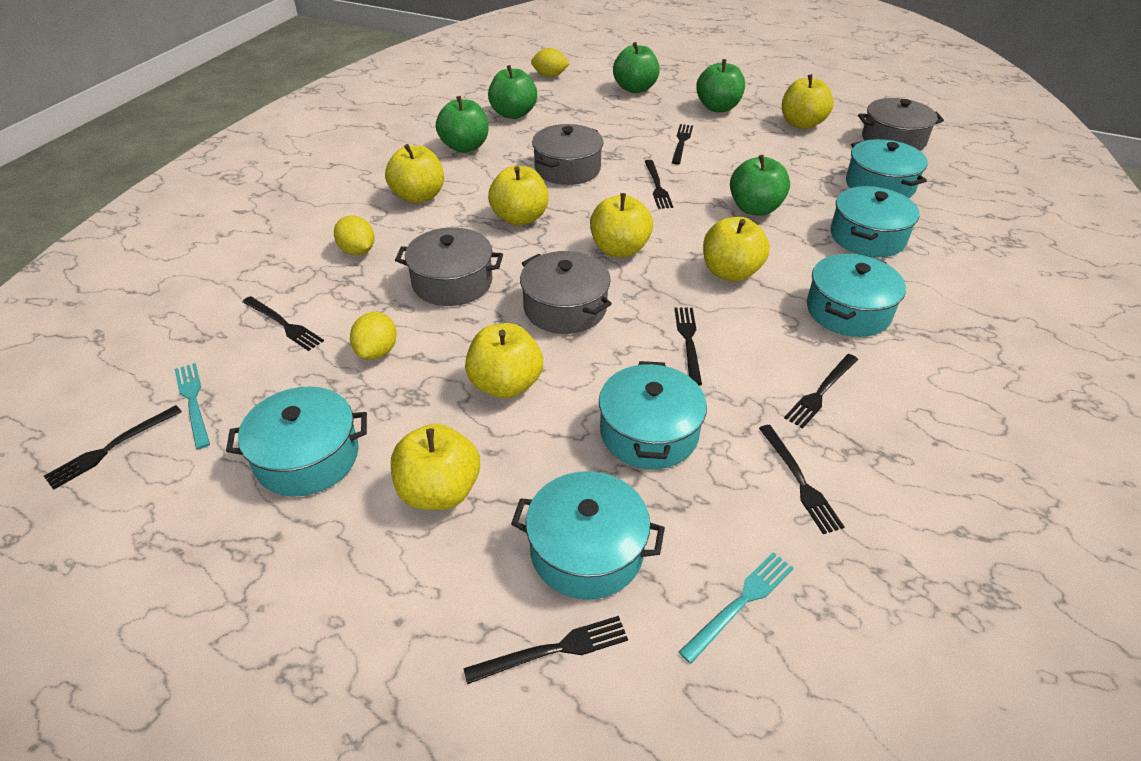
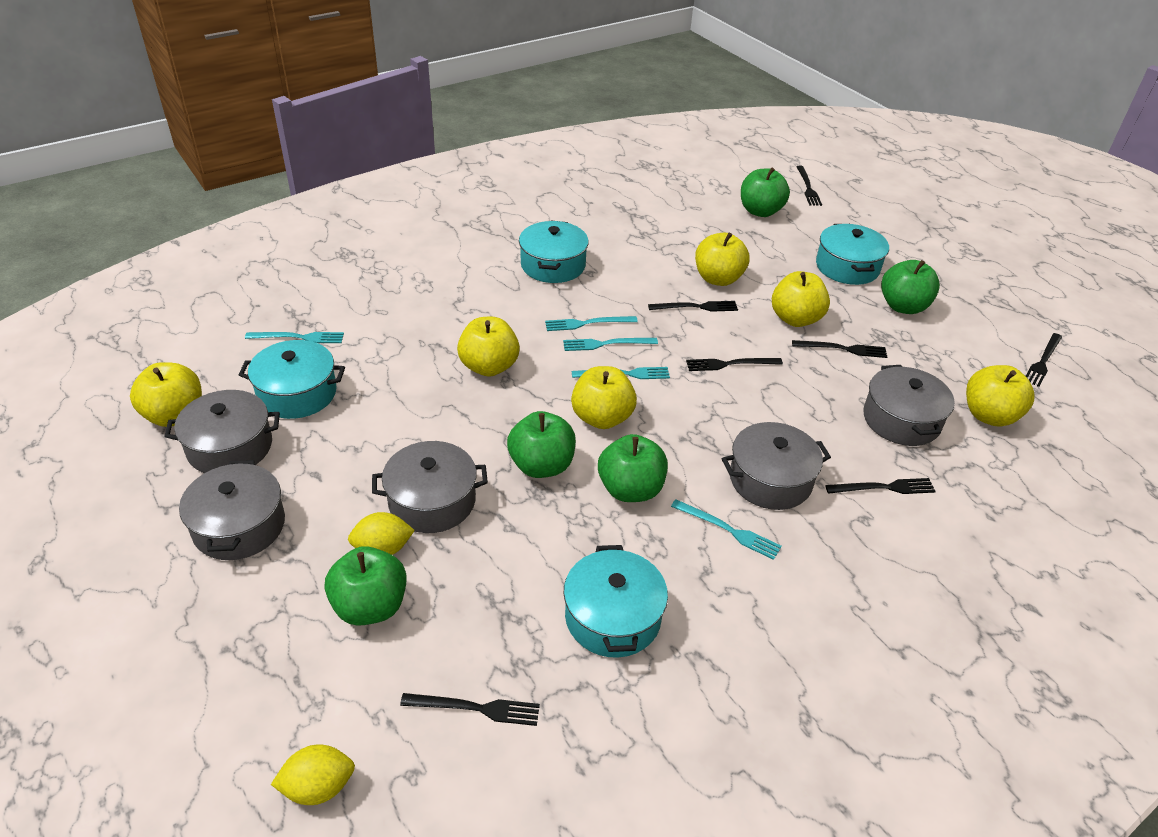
black fork: 8 -> 7
grey pot: 4 -> 5
turquoise fork: 2 -> 5
turquoise pot: 6 -> 4
yellow apple: 7 -> 6
yellow lemon: 3 -> 2

